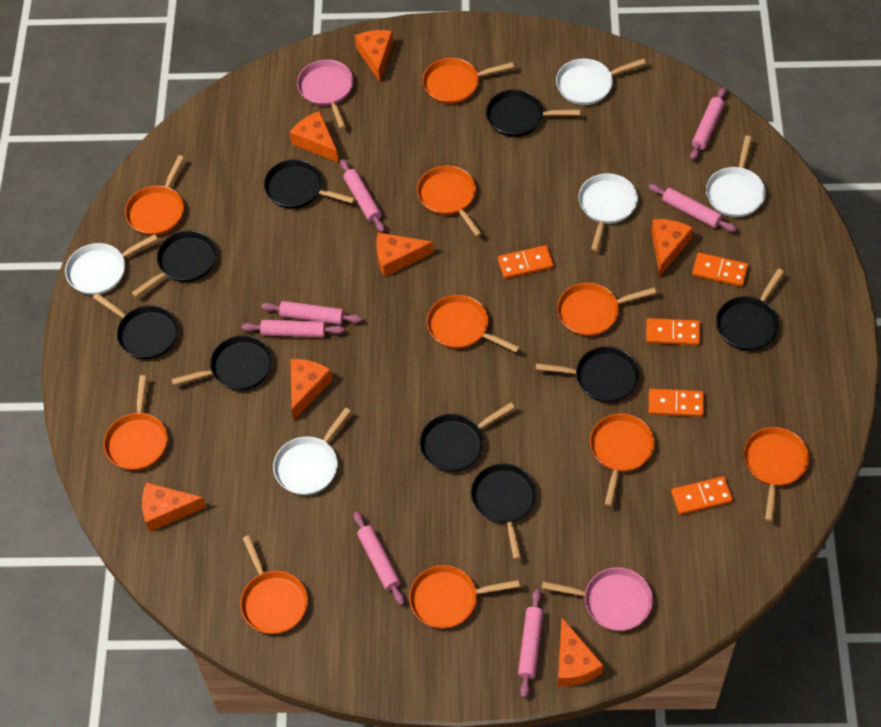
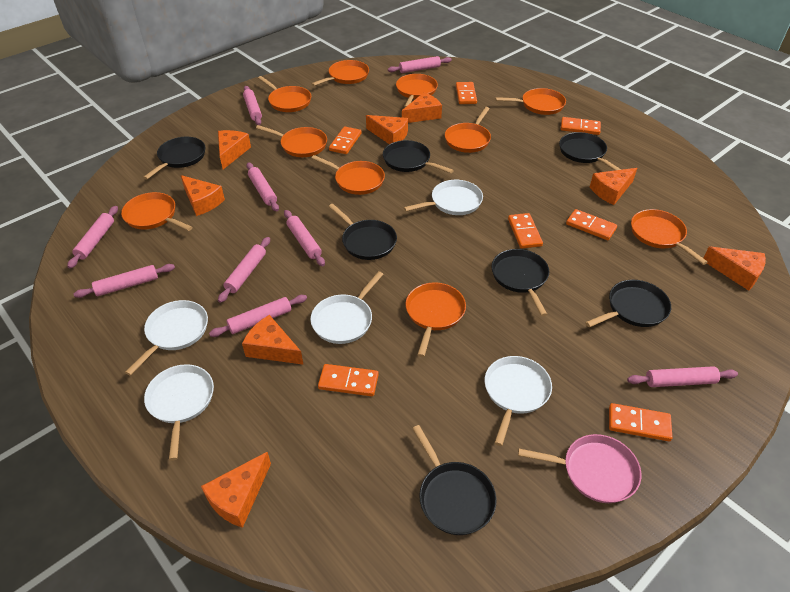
black pan: 9 -> 7
orange cheese: 7 -> 8
orange domino: 5 -> 7
pink pan: 2 -> 1
pink rolling pin: 7 -> 9

